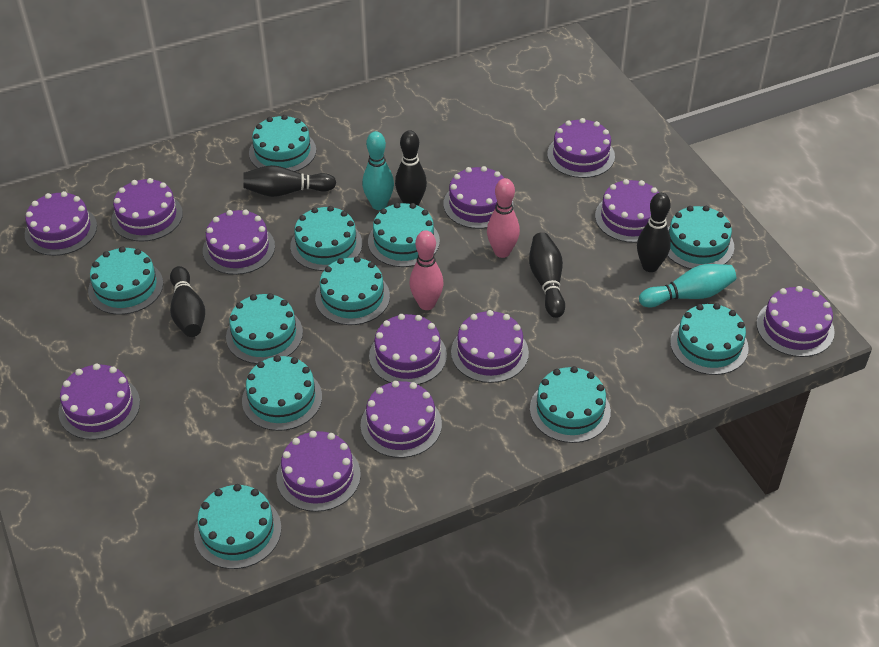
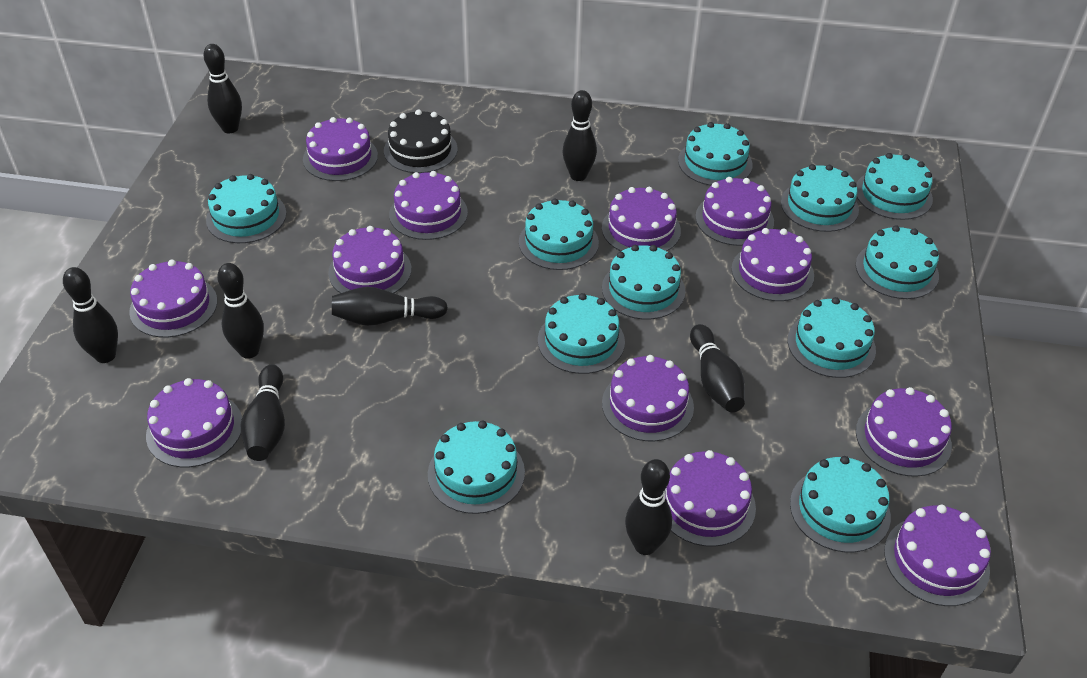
black bowling pin: 5 -> 8
black cake: 0 -> 1
pink bowling pin: 2 -> 0
turquoise bowling pin: 2 -> 0

